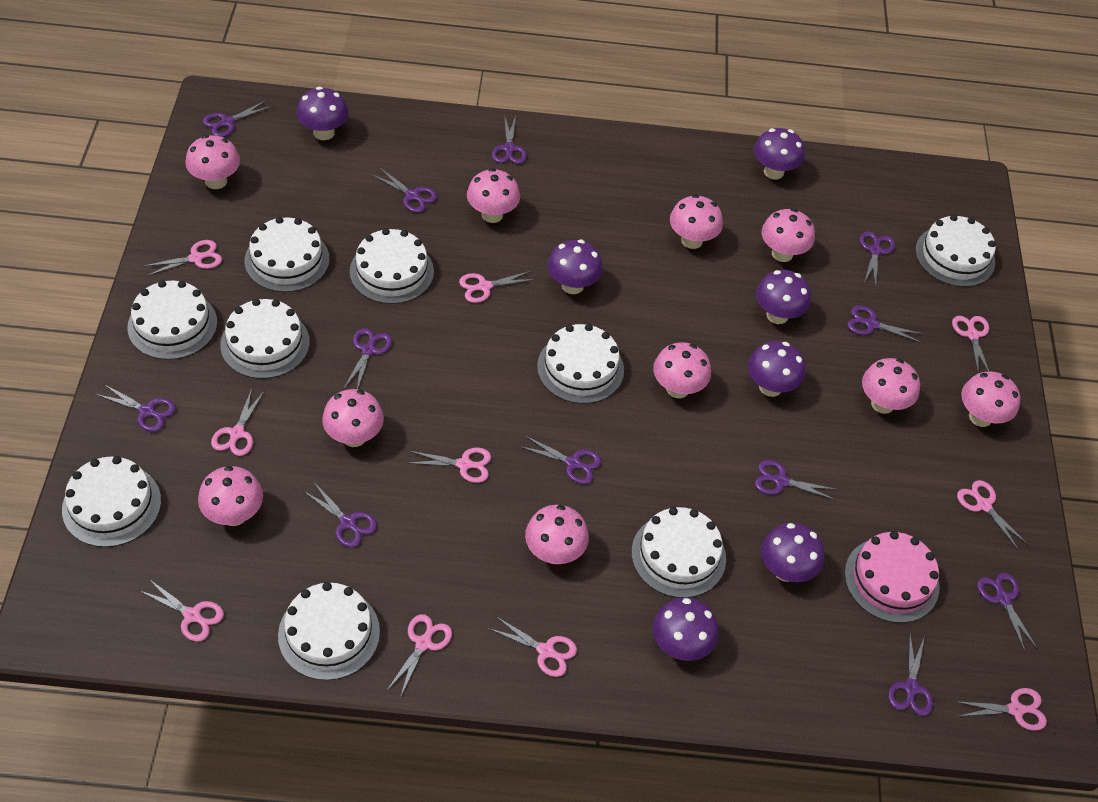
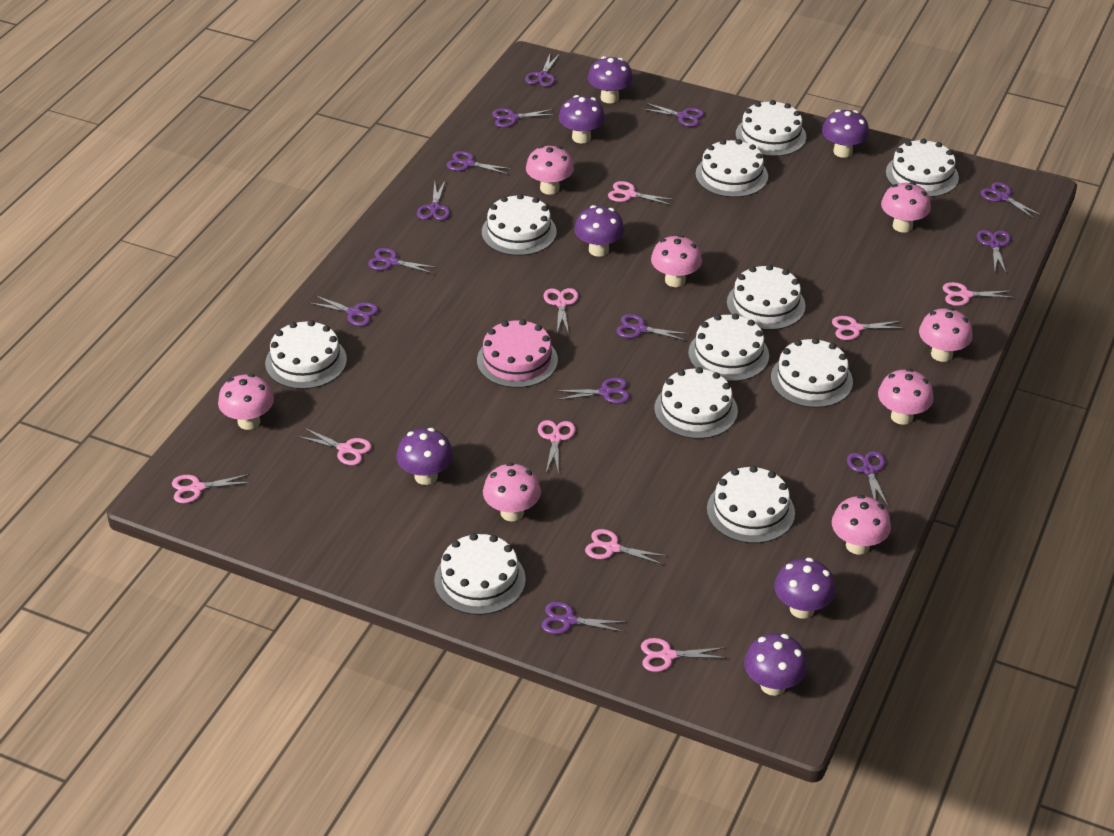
pink mushroom: 10 -> 8
pink scissors: 10 -> 9
purple scissors: 12 -> 13
white cake: 9 -> 11

